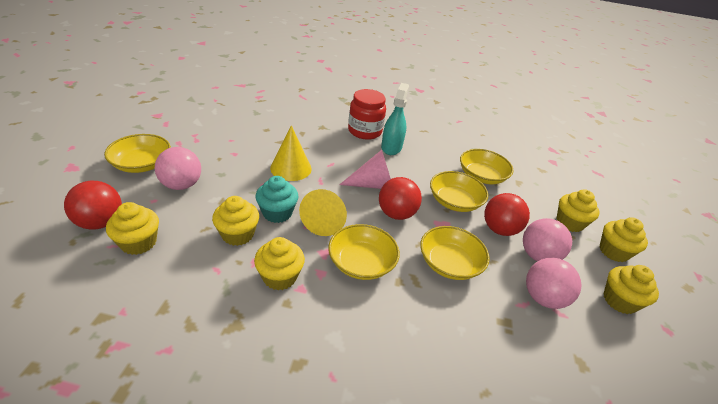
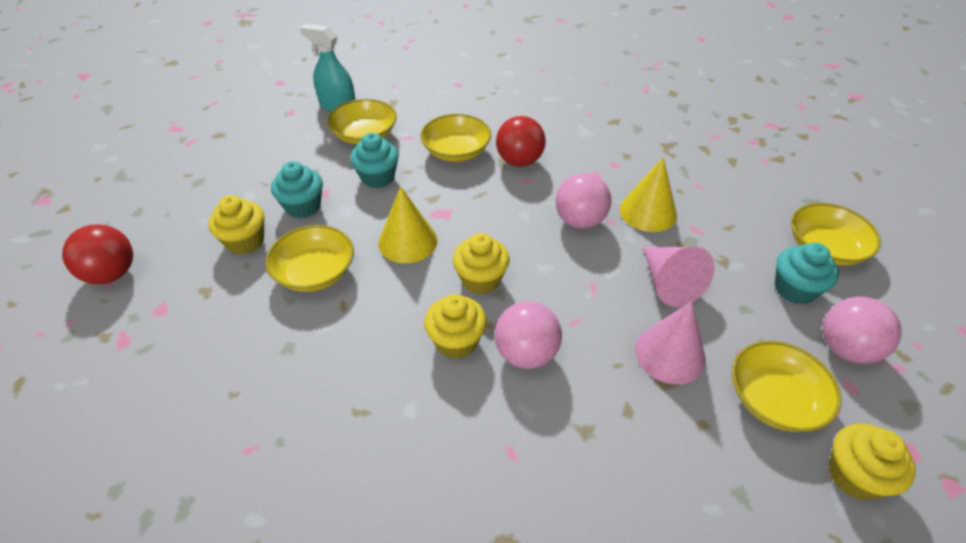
pink cone: 1 -> 2
red ball: 3 -> 2
red jar: 1 -> 0
turquoise cupcake: 1 -> 3
yellow cupcake: 6 -> 4

